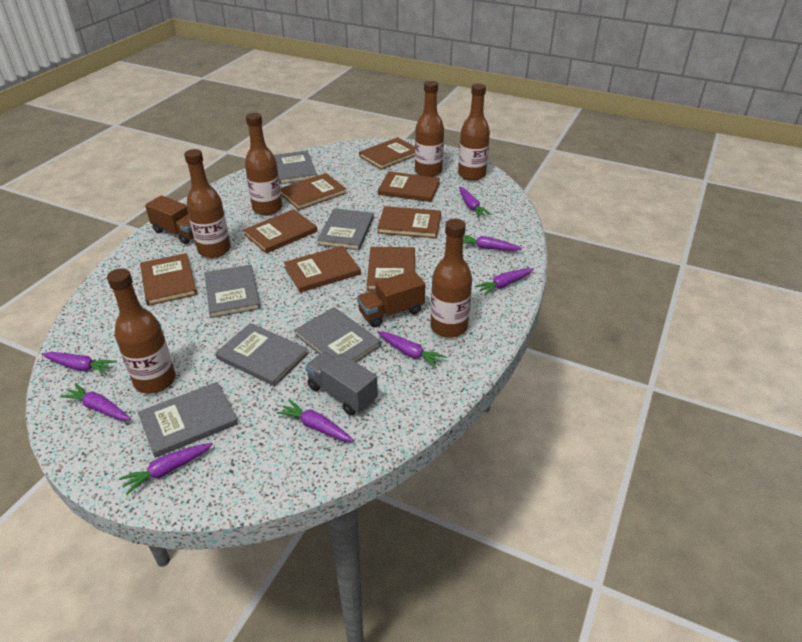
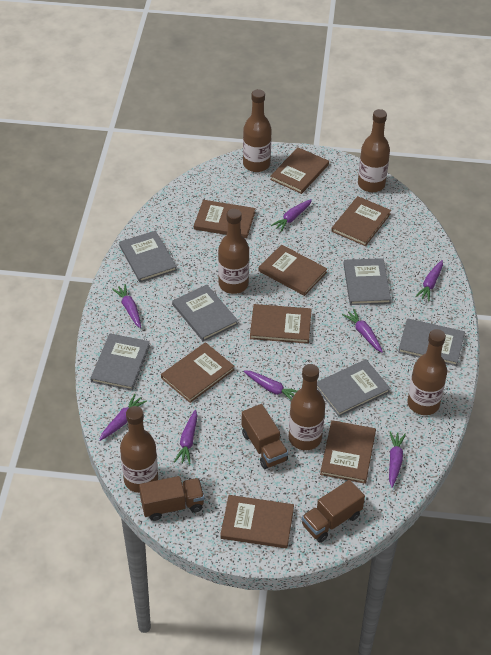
brown truck: 2 -> 3
grey truck: 1 -> 0

